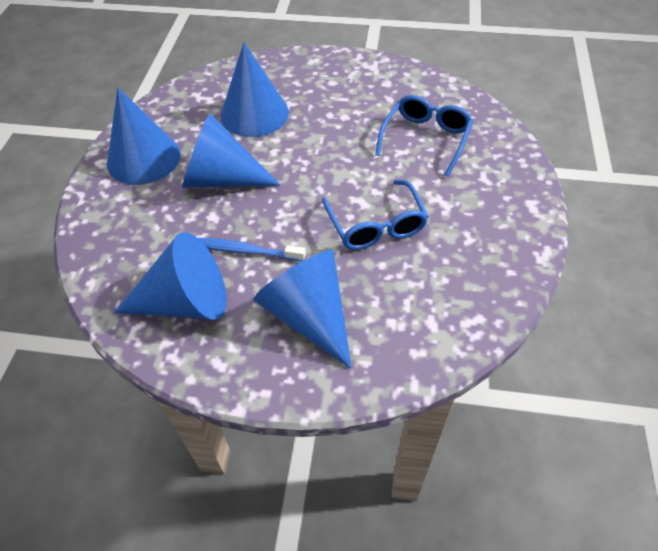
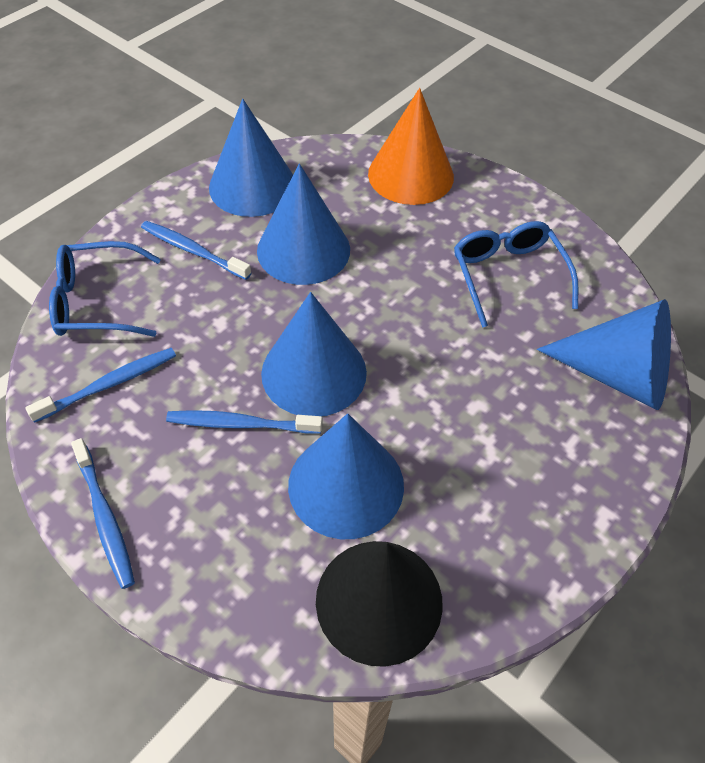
black cone: 0 -> 1
blue toothbrush: 1 -> 4
orange cone: 0 -> 1

